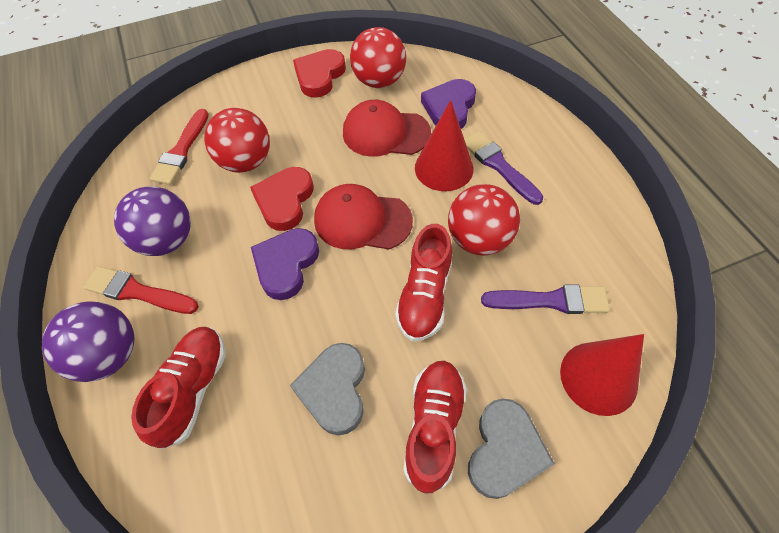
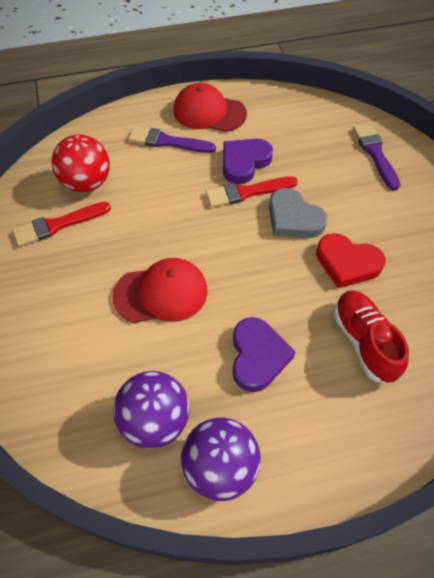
grey heart: 2 -> 1
red ball: 3 -> 1
red cone: 2 -> 0
red heart: 2 -> 1
red shoe: 3 -> 1

